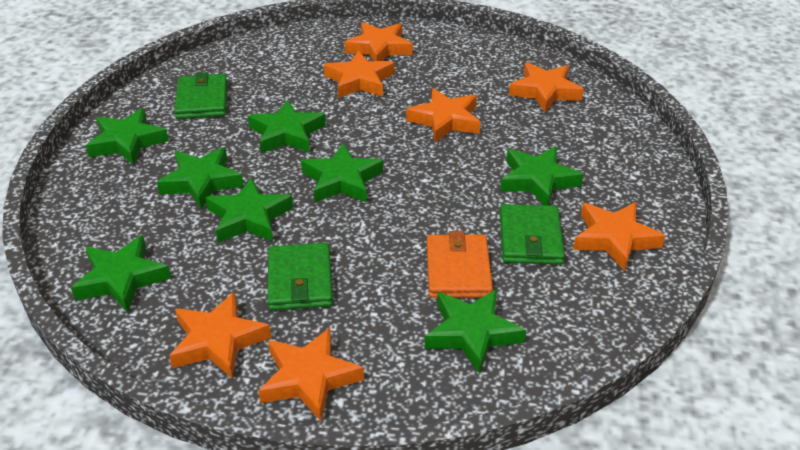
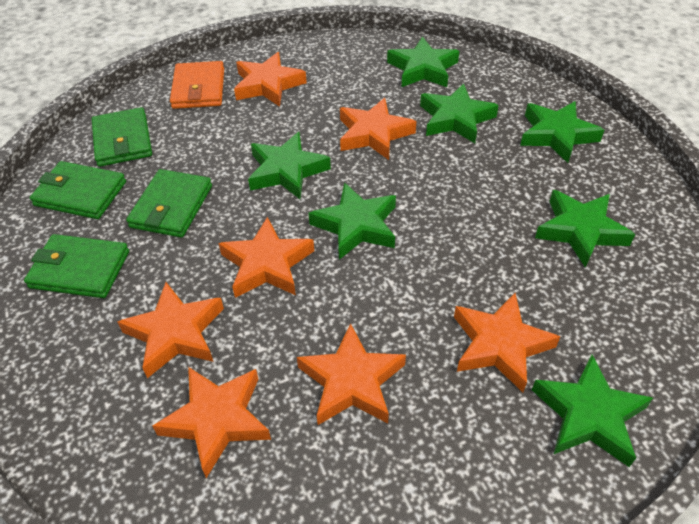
green star: 8 -> 7
green wallet: 3 -> 4

